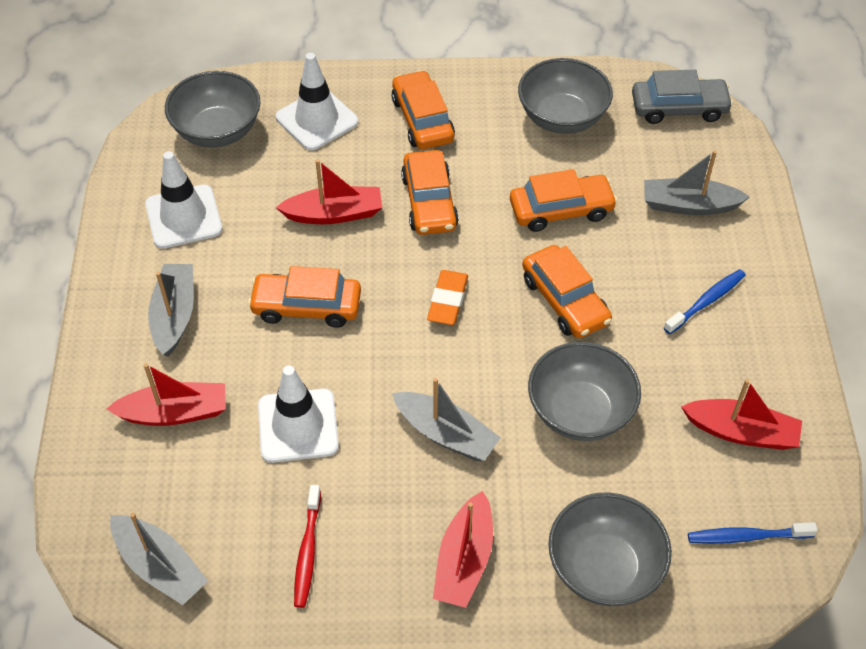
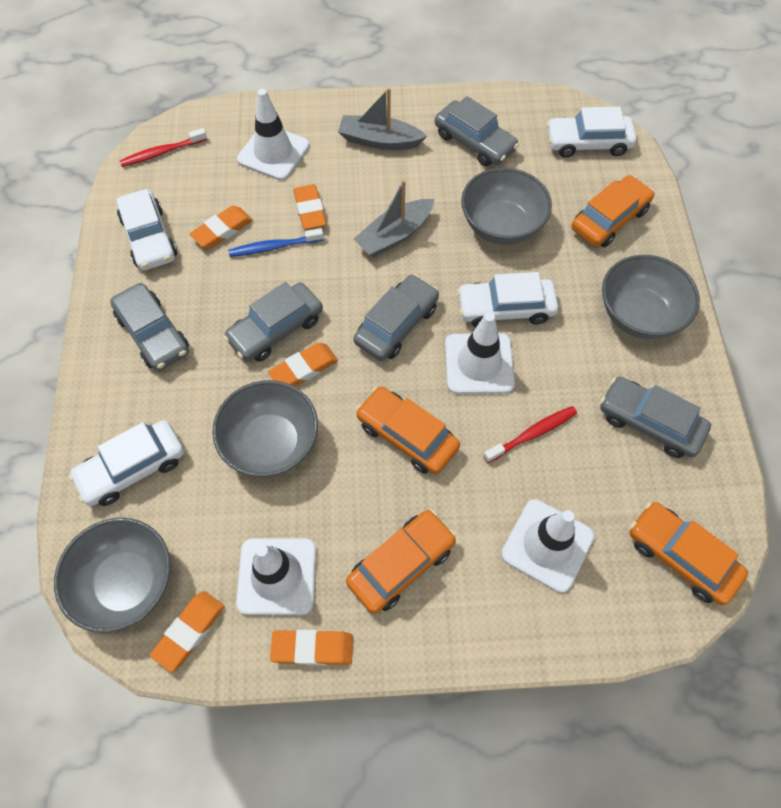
blue toothbrush: 2 -> 1
grey boat: 4 -> 2
grey car: 1 -> 5
orange car: 5 -> 4
orange eraser: 1 -> 5
red boat: 4 -> 0
red toothbrush: 1 -> 2
white car: 0 -> 4
white traffic cone: 3 -> 4

